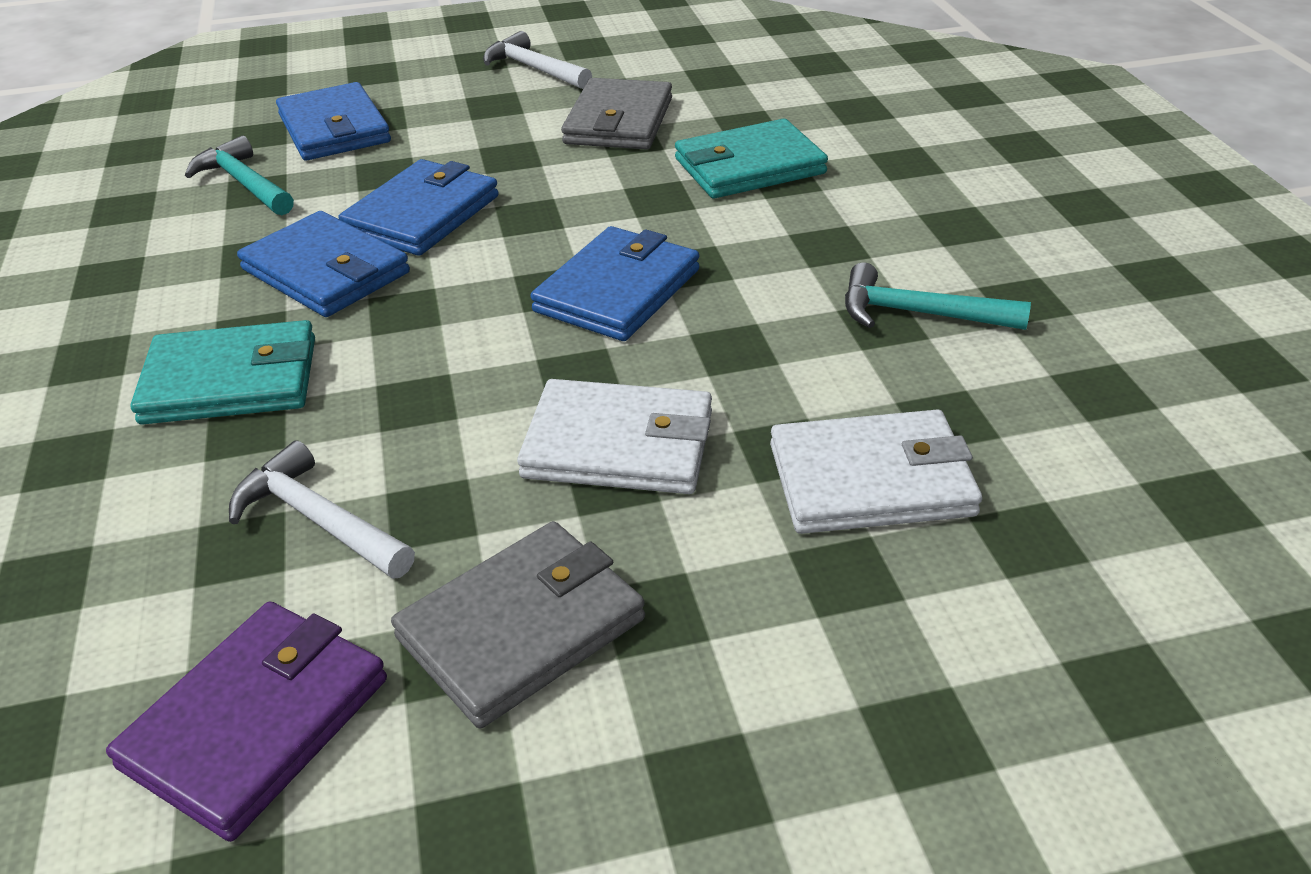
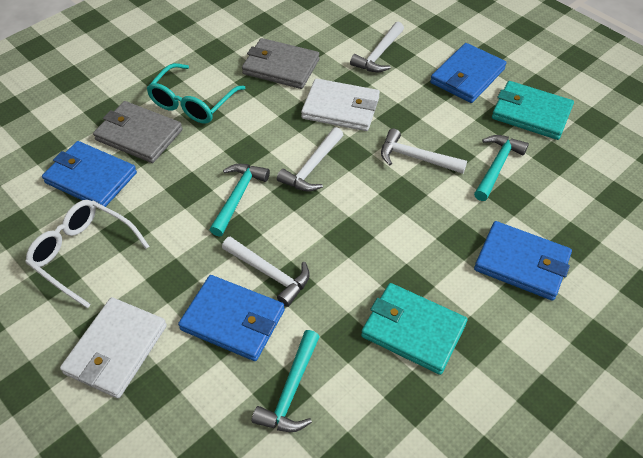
purple wallet: 1 -> 0
turquoise glasses: 0 -> 1
turquoise hammer: 2 -> 3
white glasses: 0 -> 1
white hammer: 2 -> 4

